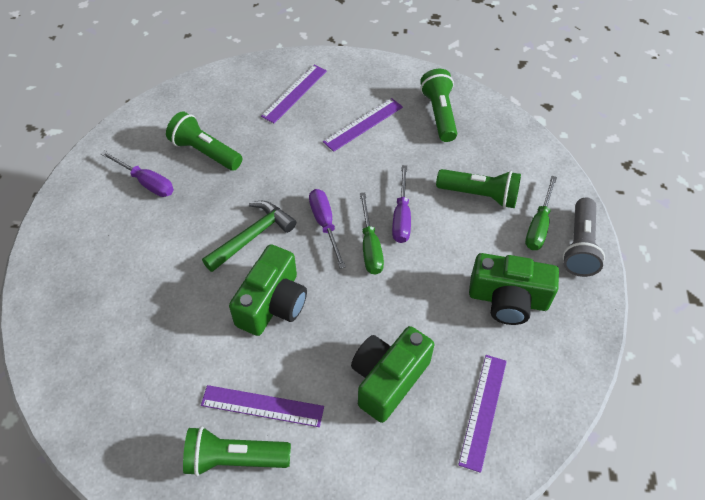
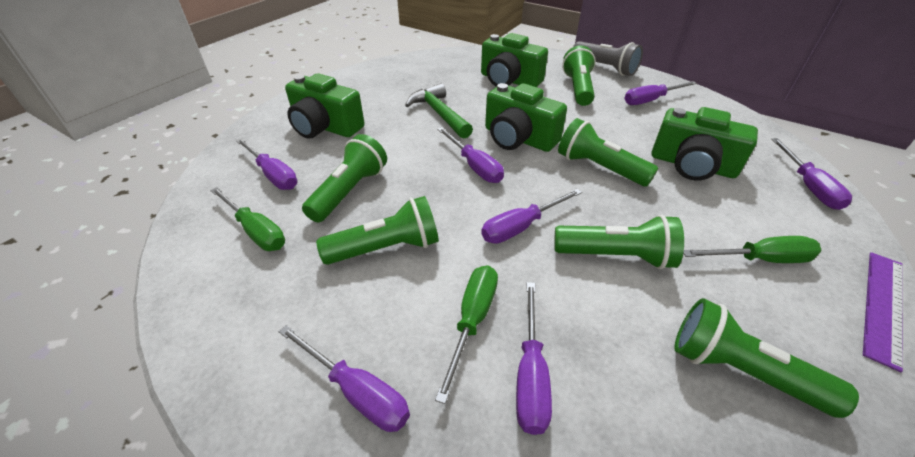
green camera: 3 -> 4
green flashlight: 4 -> 6
green screwdriver: 2 -> 3
purple ruler: 4 -> 1
purple screwdriver: 3 -> 7

